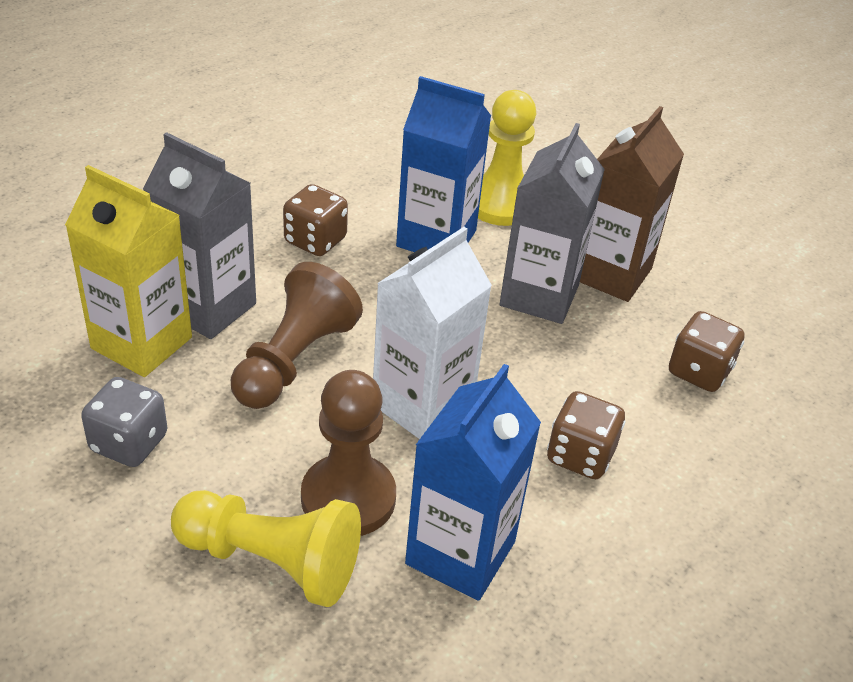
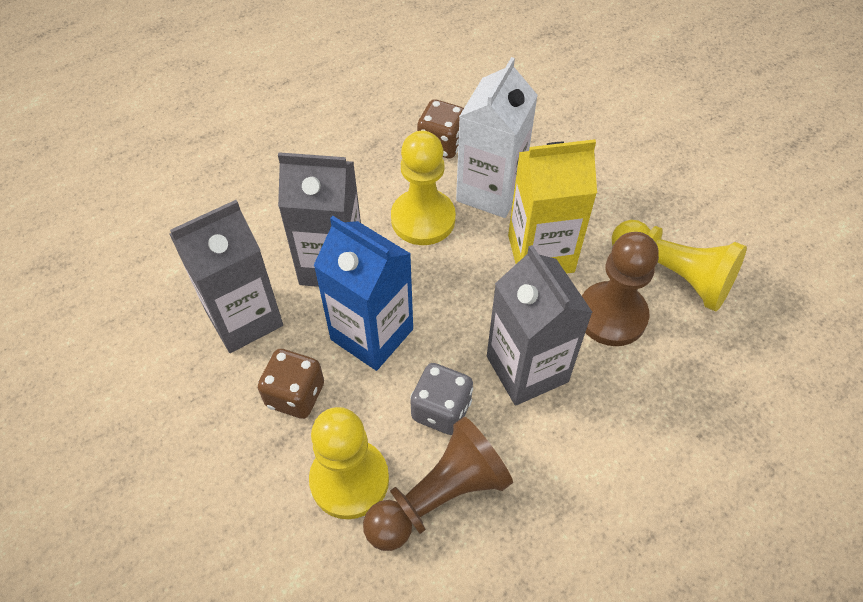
blue carton: 2 -> 1
brown carton: 1 -> 0
brown dice: 3 -> 2
grey carton: 2 -> 3
yellow pawn: 2 -> 3

